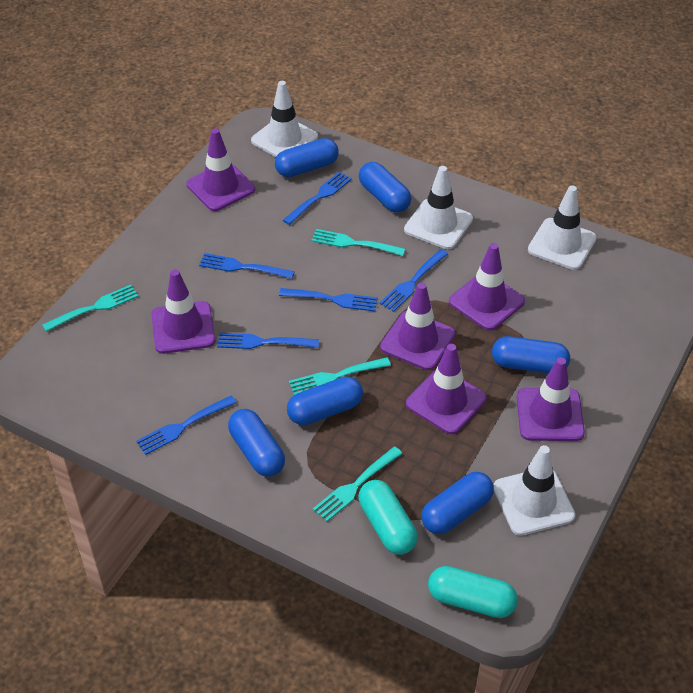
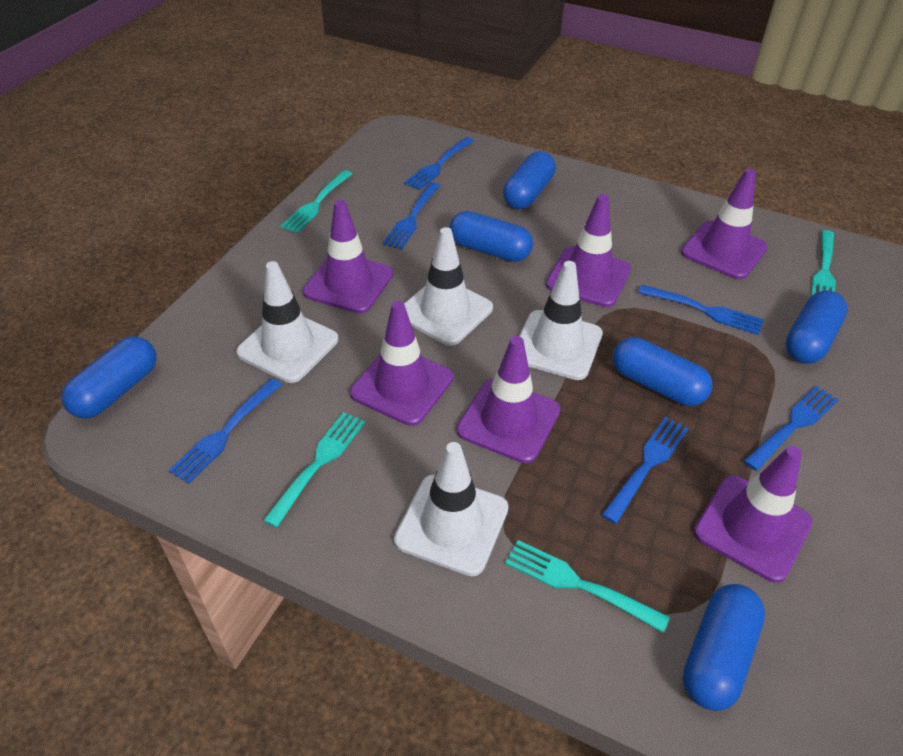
turquoise capsule: 2 -> 0

